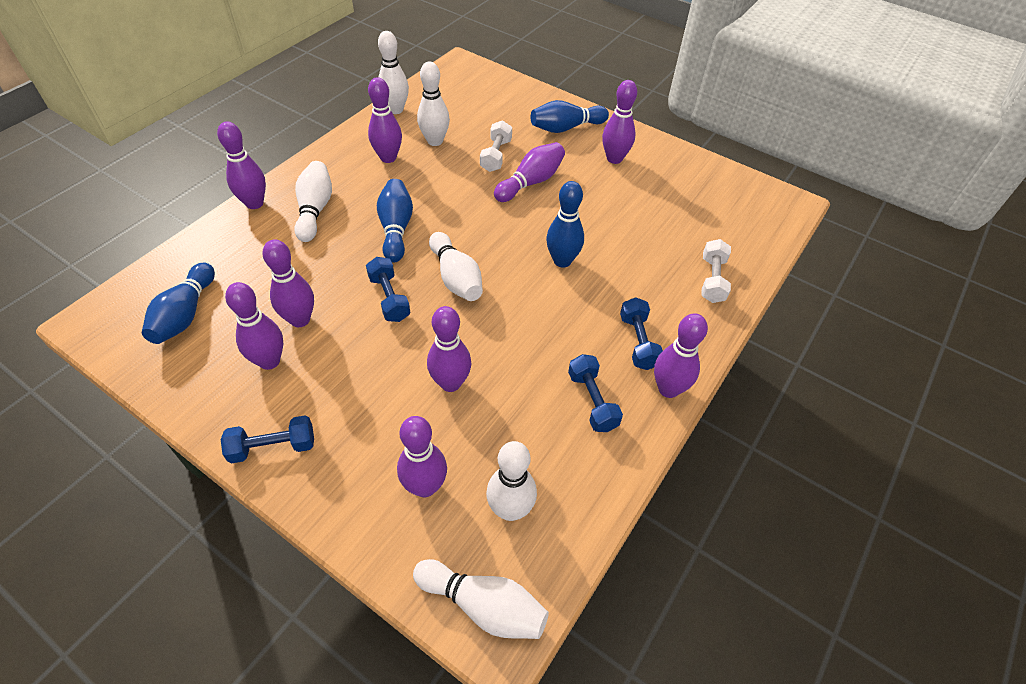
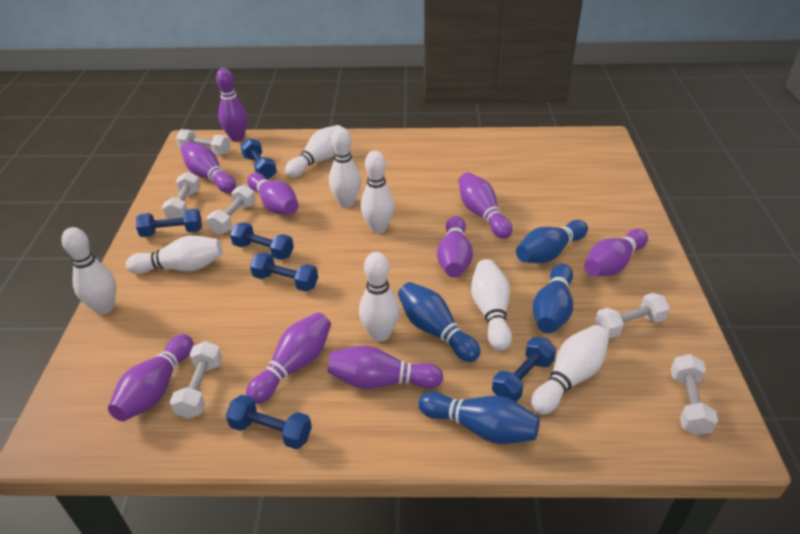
blue dumbbell: 4 -> 6
white bowling pin: 6 -> 8
white dumbbell: 2 -> 6

